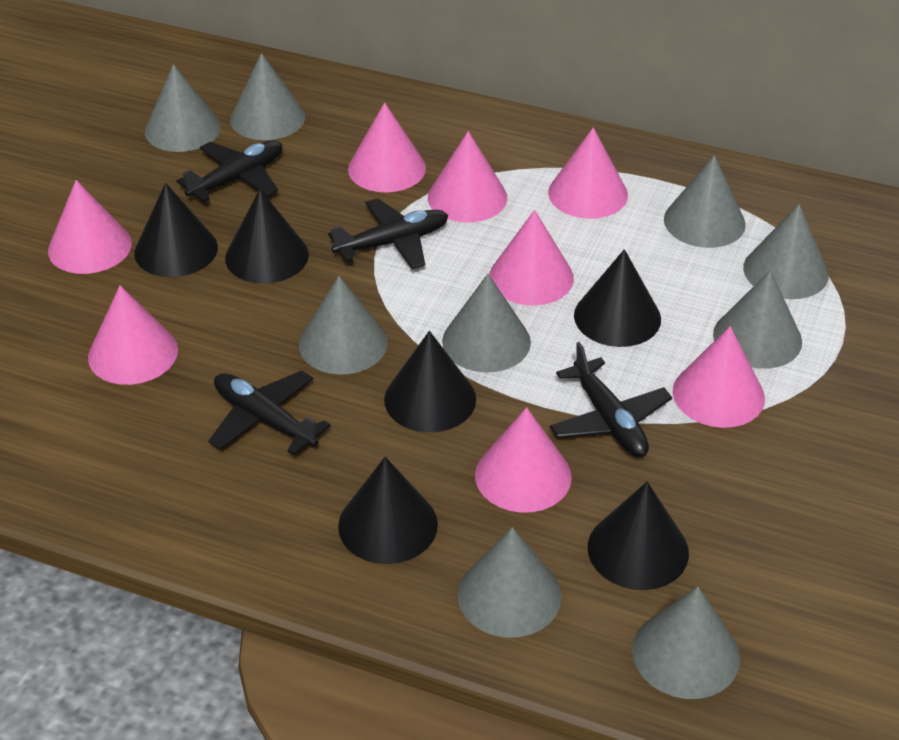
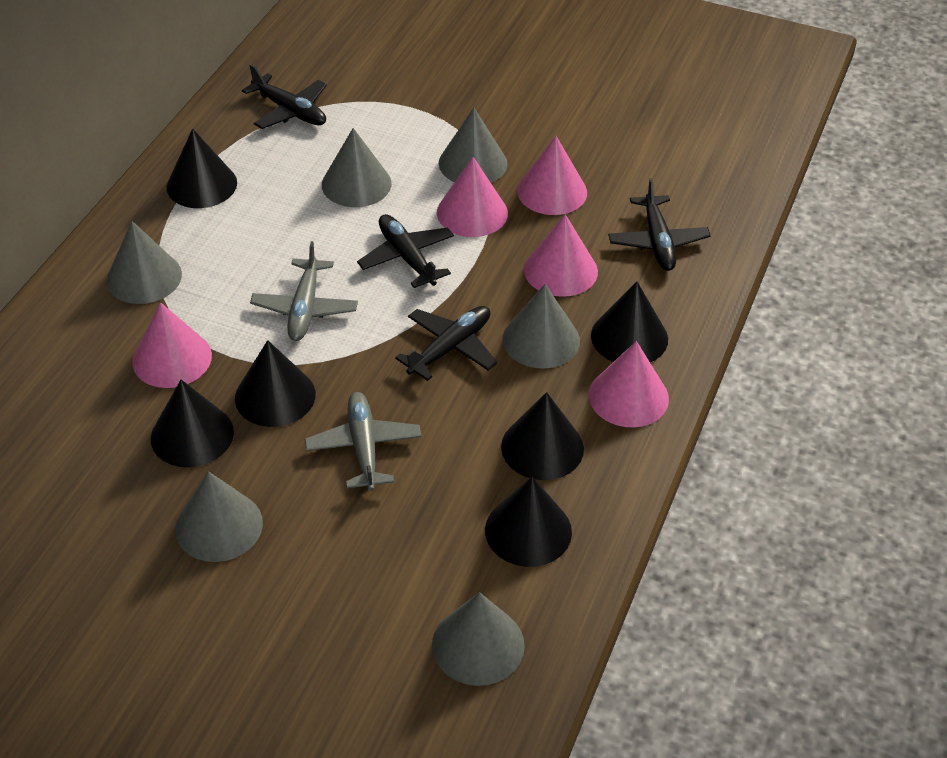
grey cone: 9 -> 6
grey plane: 0 -> 2
pink cone: 8 -> 5

